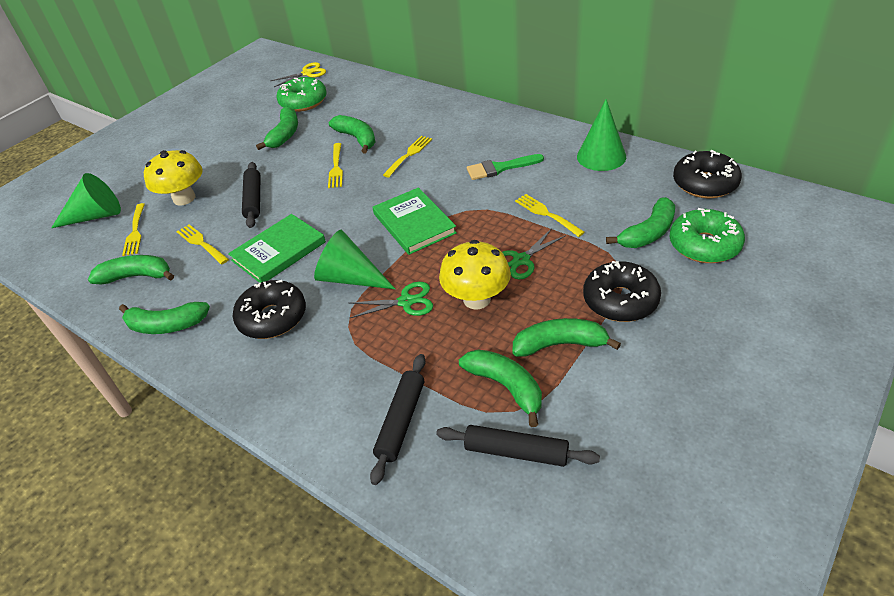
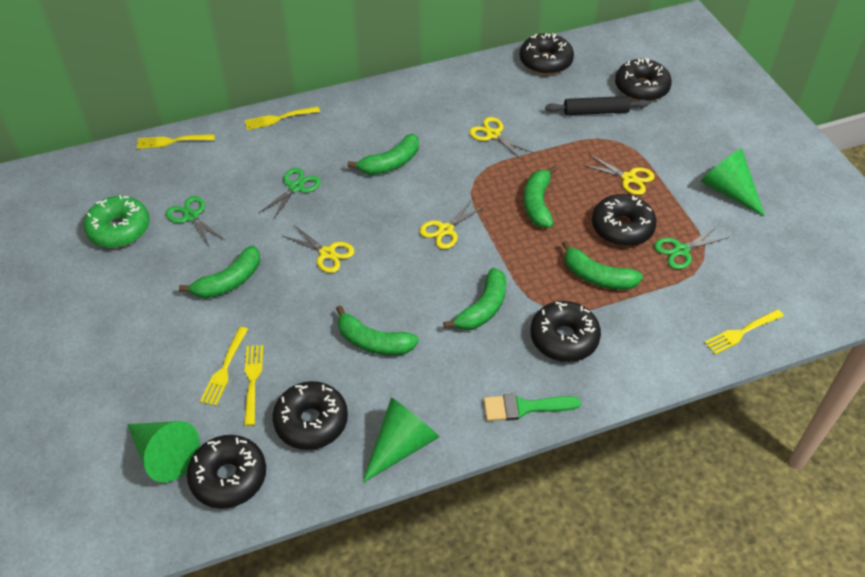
black donut: 3 -> 6
black rolling pin: 3 -> 1
green banana: 7 -> 6
green book: 2 -> 0
green donut: 2 -> 1
green scissors: 2 -> 3
yellow mushroom: 2 -> 0
yellow scissors: 1 -> 4

